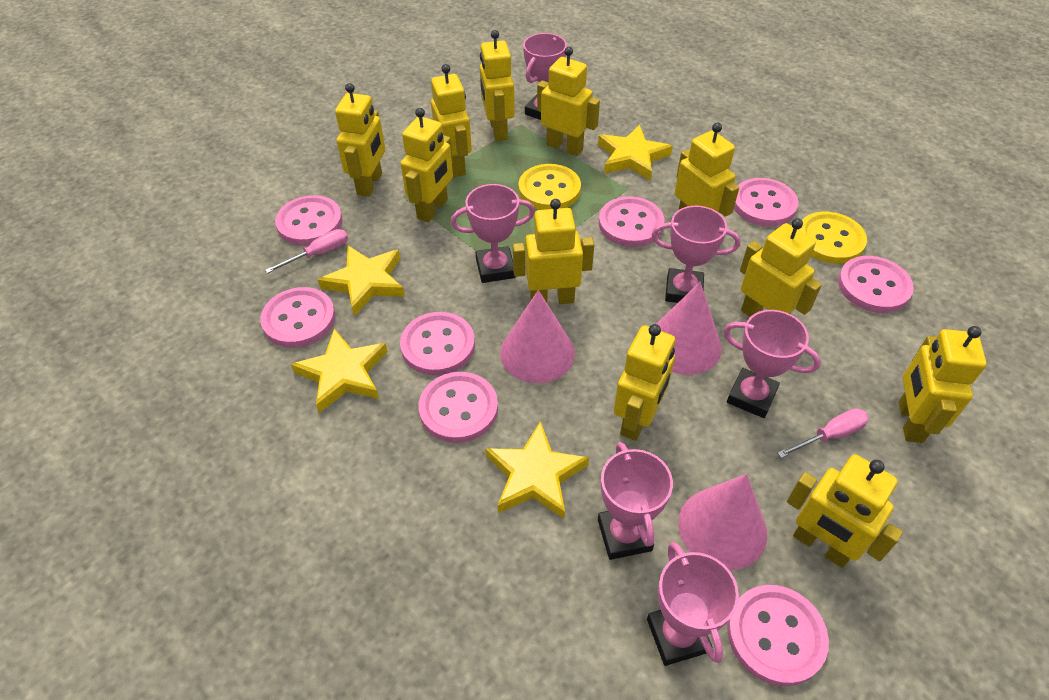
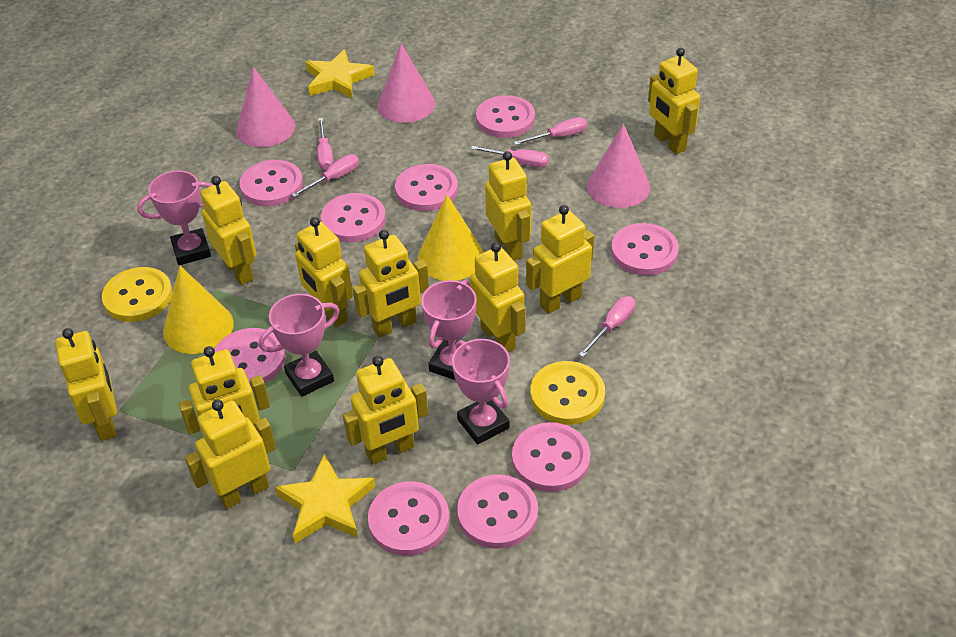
pink button: 8 -> 9
pink screwdriver: 2 -> 5
pink trophy: 6 -> 4
yellow cone: 0 -> 2
yellow star: 4 -> 2

